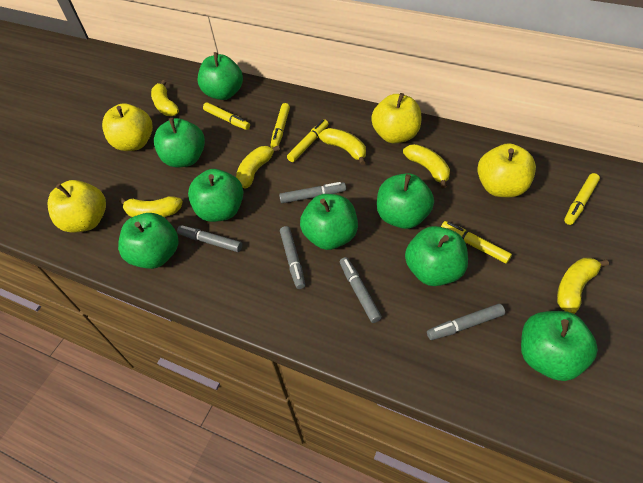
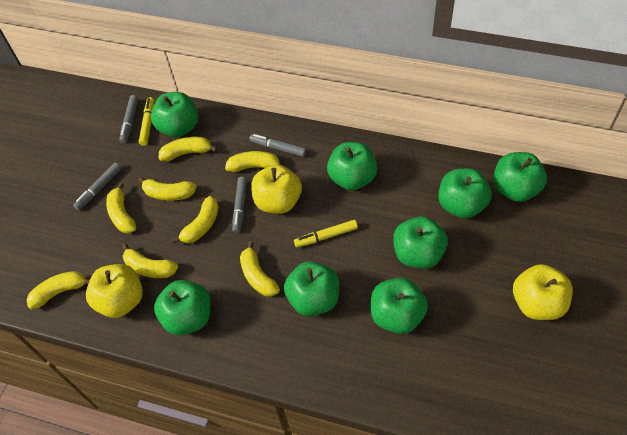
grey marker: 5 -> 4
yellow apple: 4 -> 3
yellow banana: 6 -> 8
yellow marker: 5 -> 2

